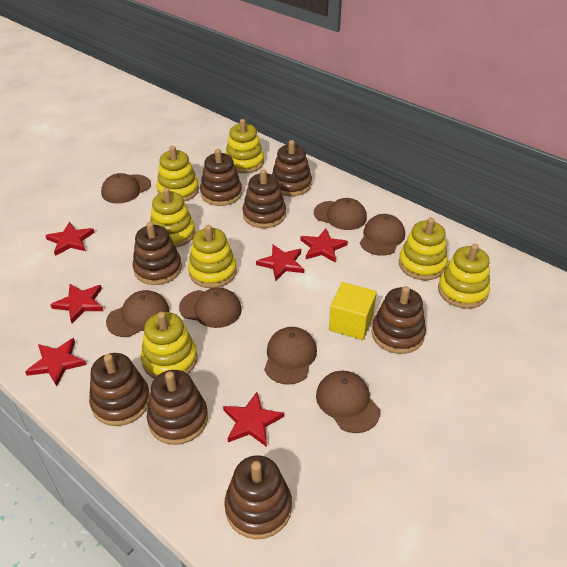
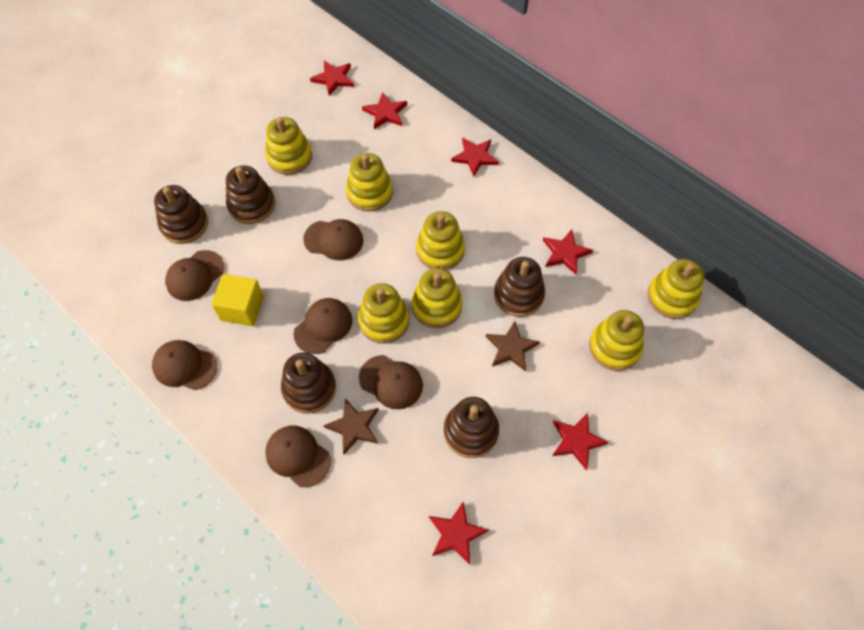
brown cap: 7 -> 6
brown stacking toy: 8 -> 5
brown star: 0 -> 2

